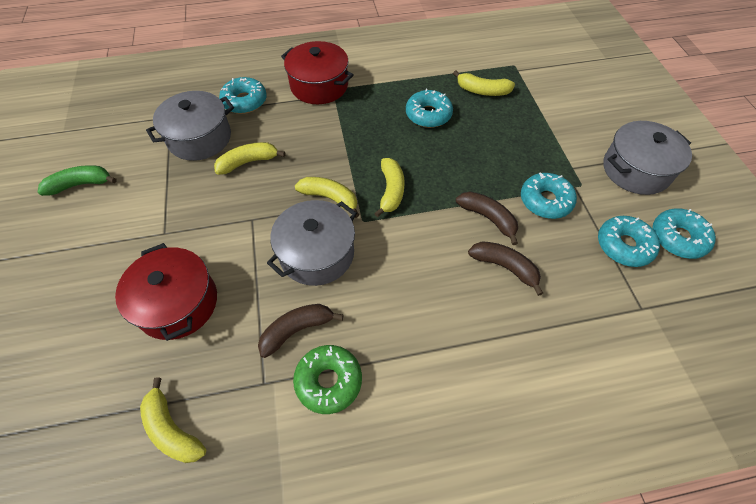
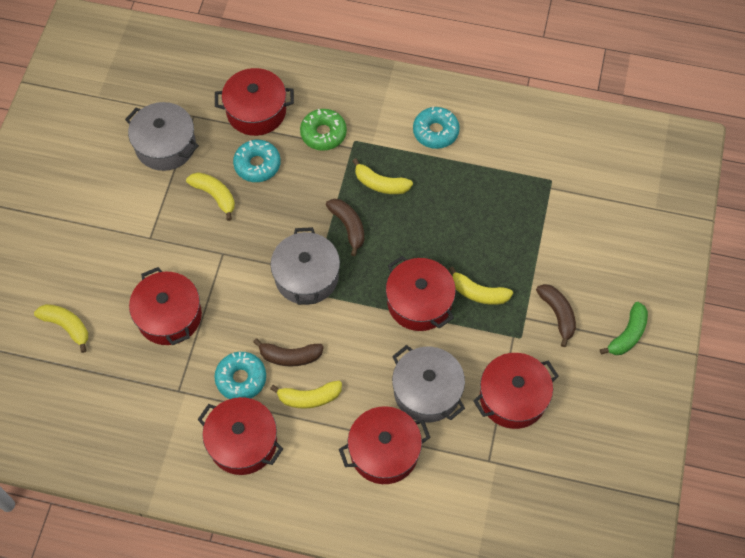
red pot: 2 -> 6
turquoise donut: 5 -> 3

